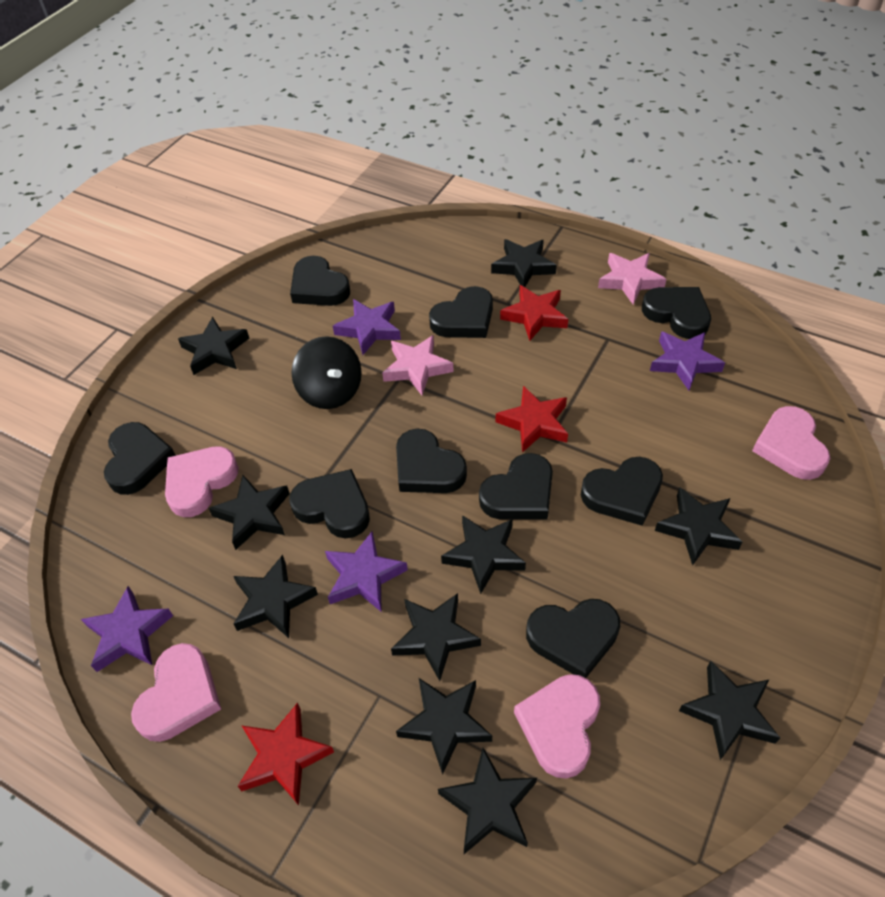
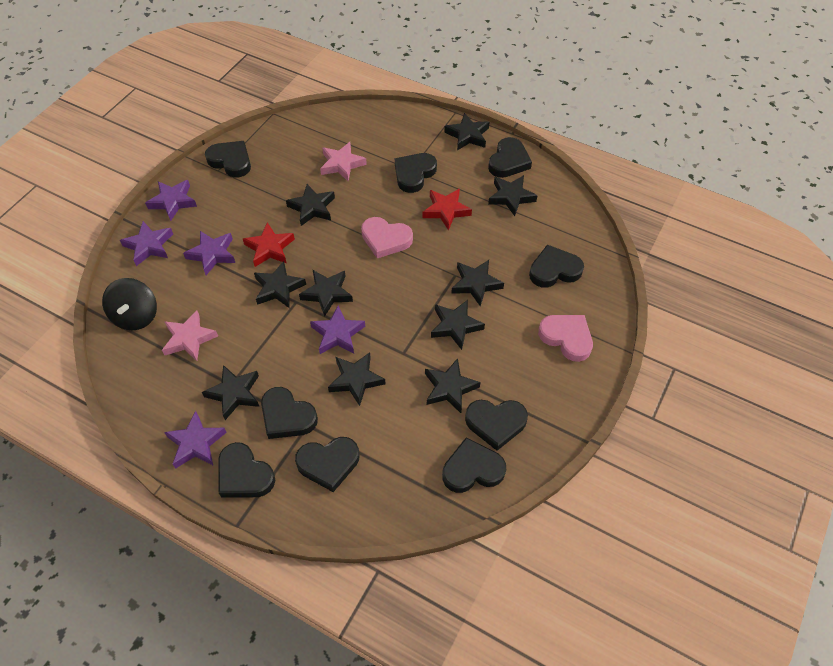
pink heart: 4 -> 2
purple star: 4 -> 5
red star: 3 -> 2

